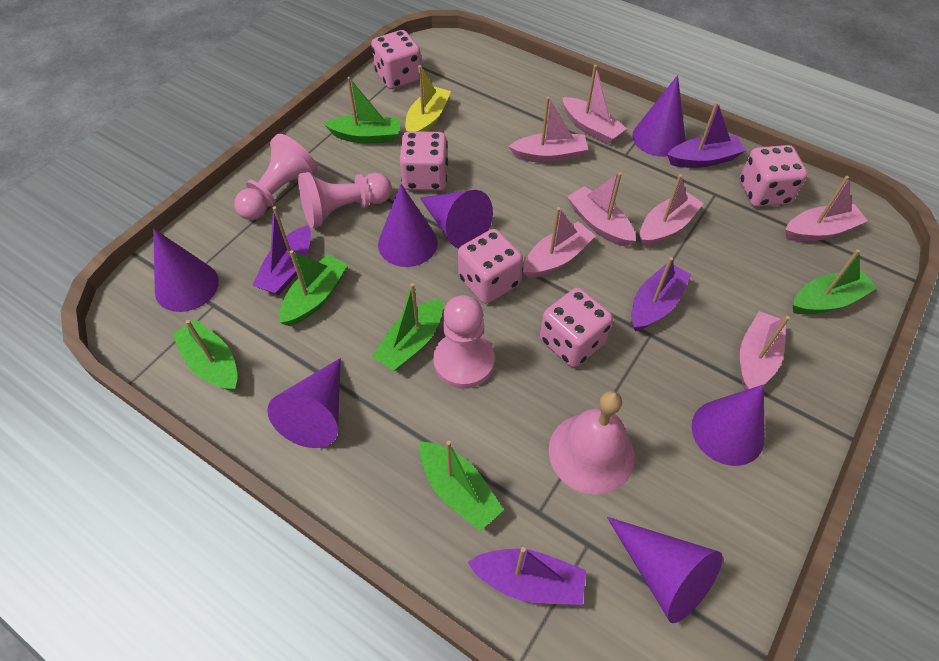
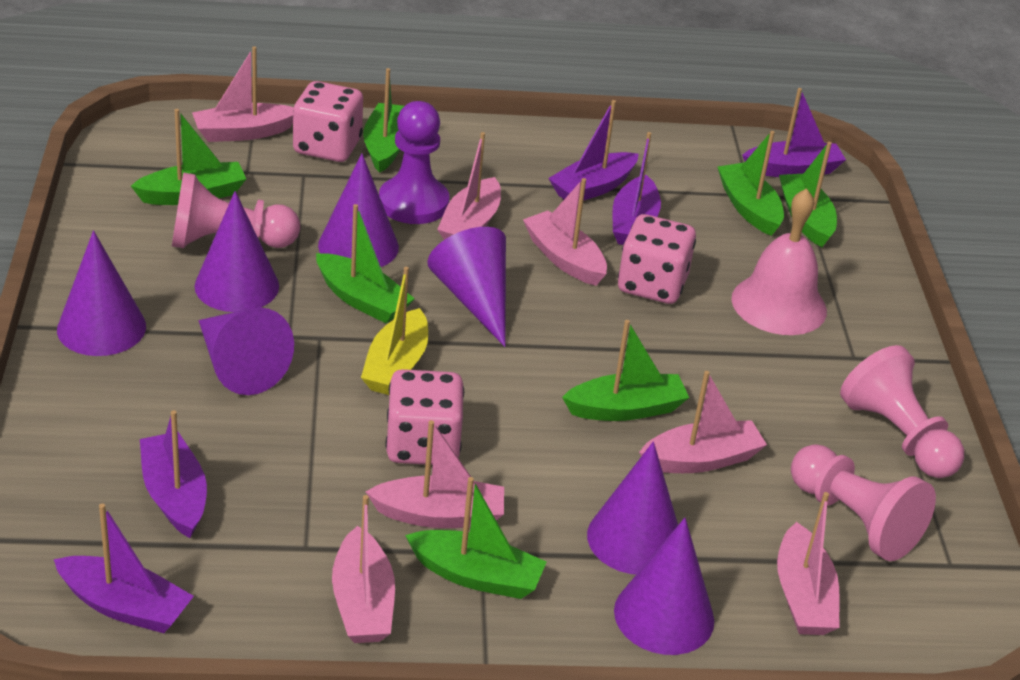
green boat: 6 -> 7
pink dice: 5 -> 3
purple boat: 4 -> 5
purple pawn: 0 -> 1

